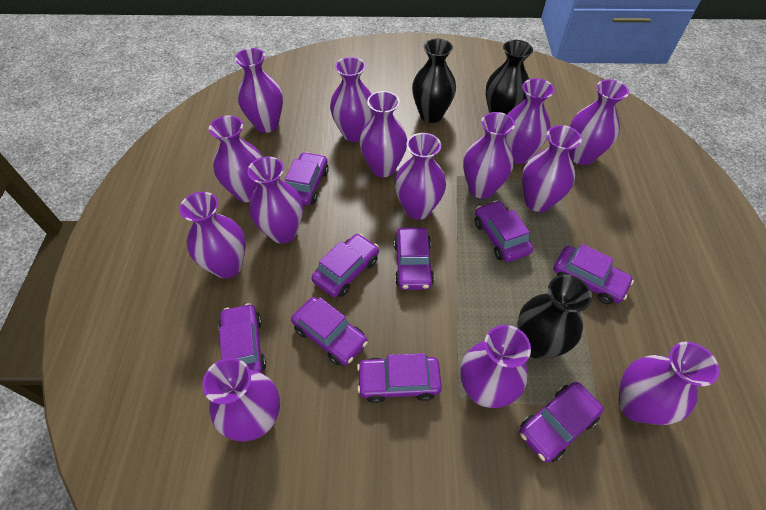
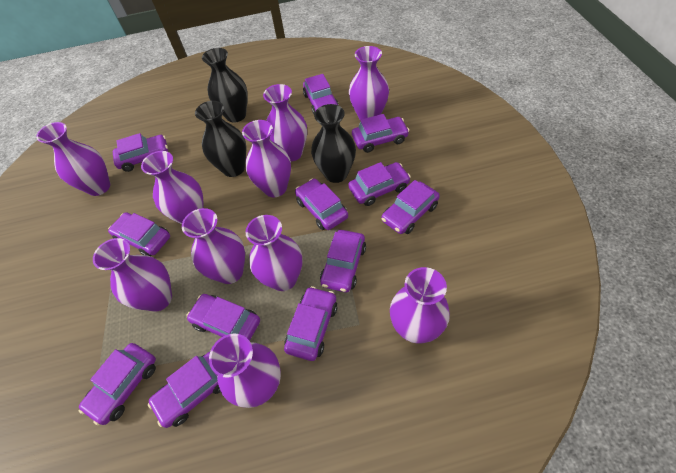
purple car: 9 -> 12
purple vase: 14 -> 10

